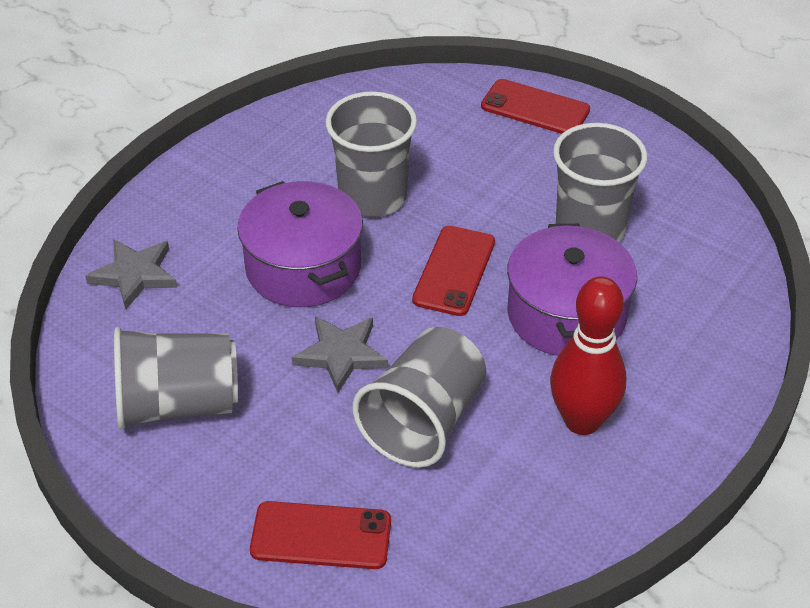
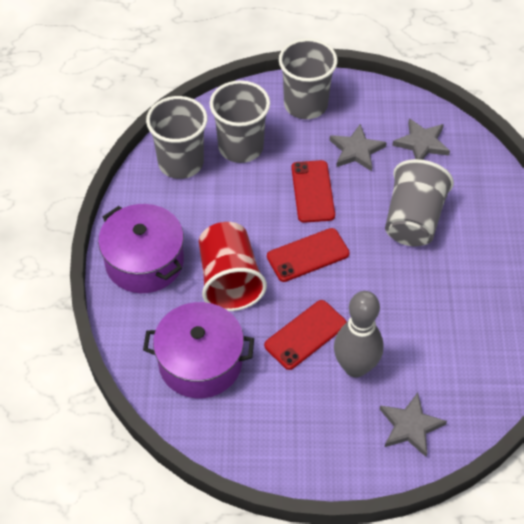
grey bowling pin: 0 -> 1
grey star: 2 -> 3
red bowling pin: 1 -> 0
red cup: 0 -> 1

